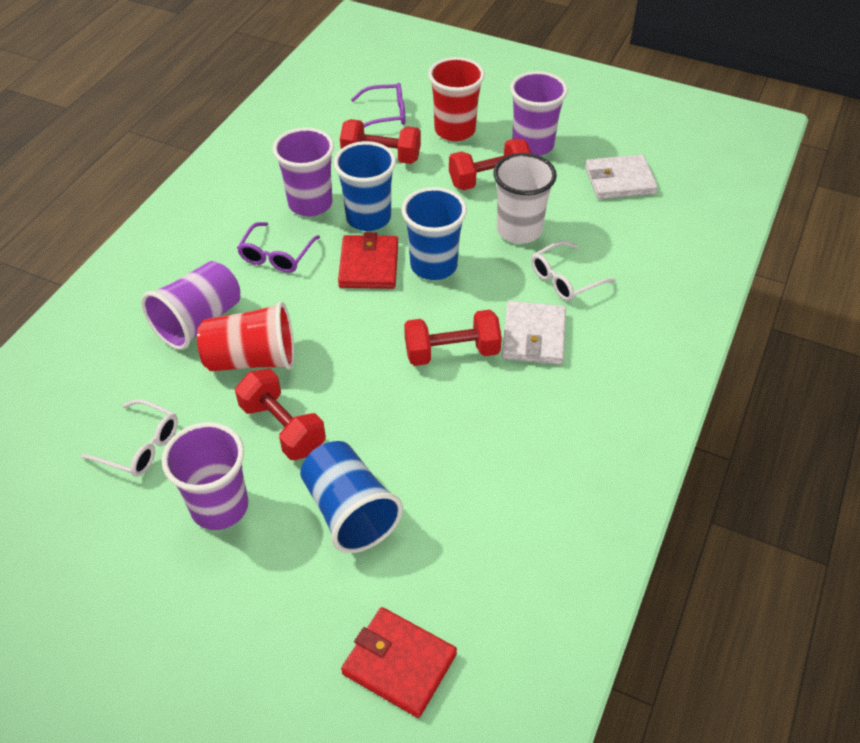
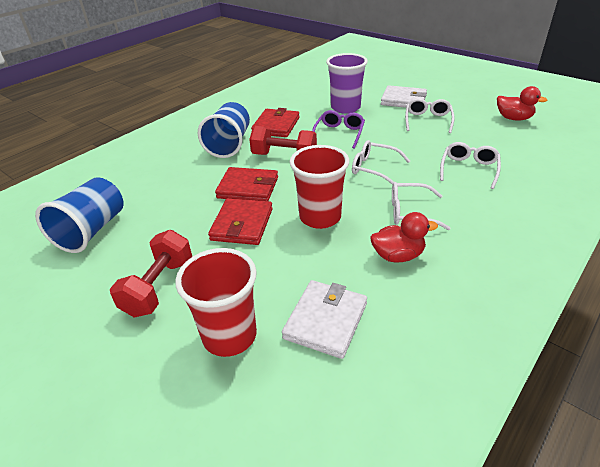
blue cup: 3 -> 2
purple cup: 4 -> 1
purple glasses: 2 -> 1
red duck: 0 -> 2
red dumbbell: 4 -> 2
red wallet: 2 -> 3
white cup: 1 -> 0
white glasses: 2 -> 4

